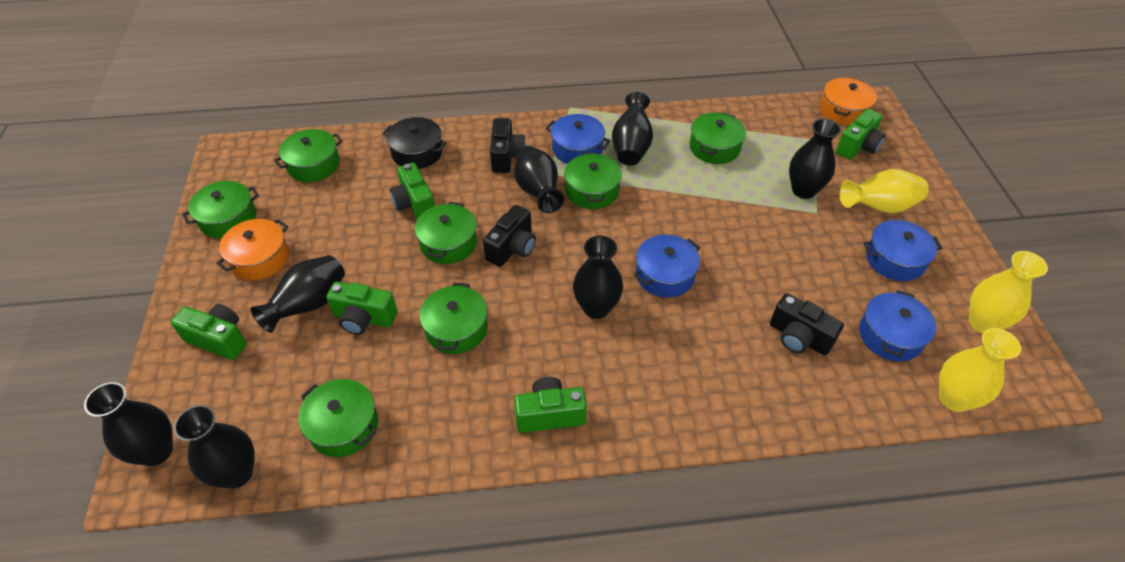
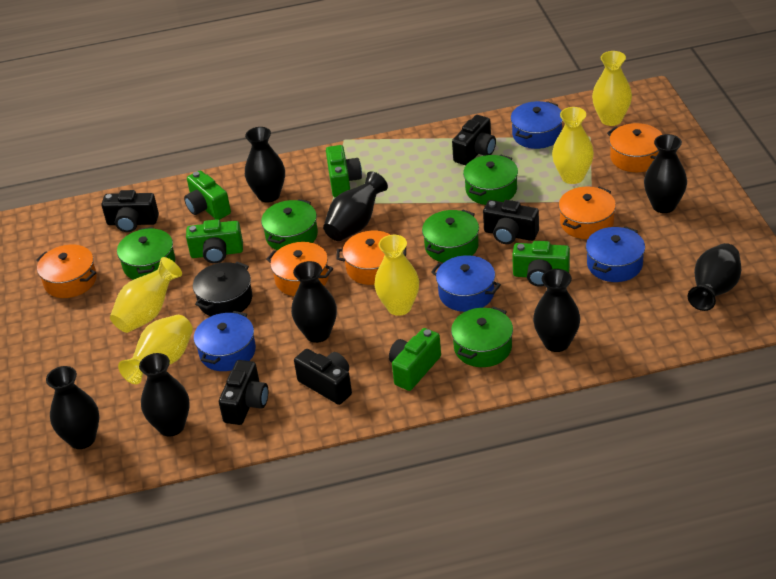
black camera: 3 -> 5
black vase: 7 -> 8
green pot: 7 -> 5
orange pot: 2 -> 5
yellow vase: 3 -> 5

